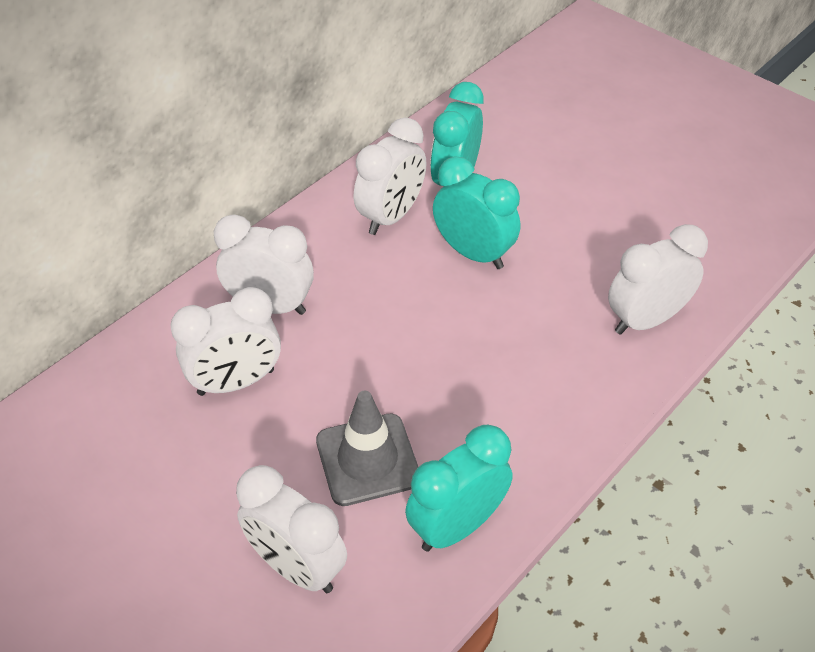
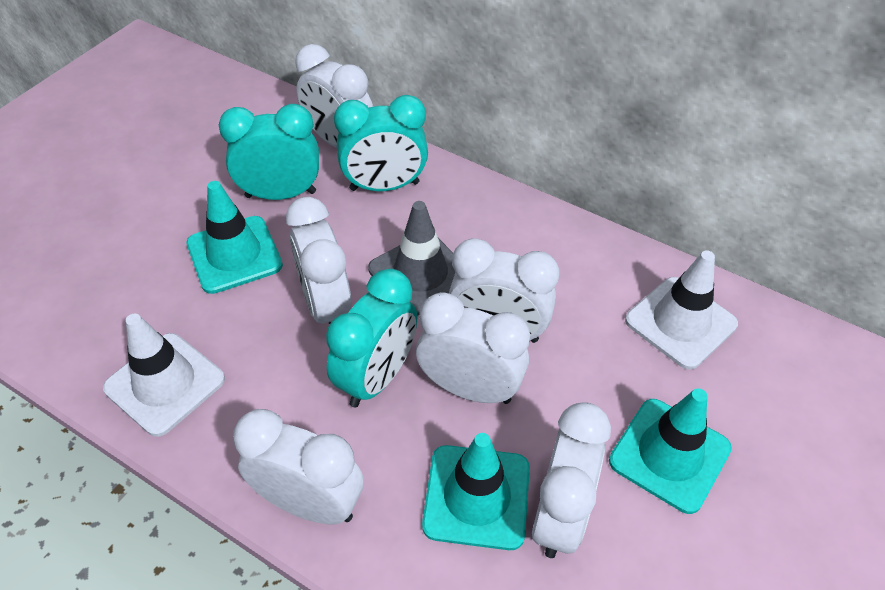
turquoise traffic cone: 0 -> 3
white clock: 5 -> 6
white traffic cone: 0 -> 2

